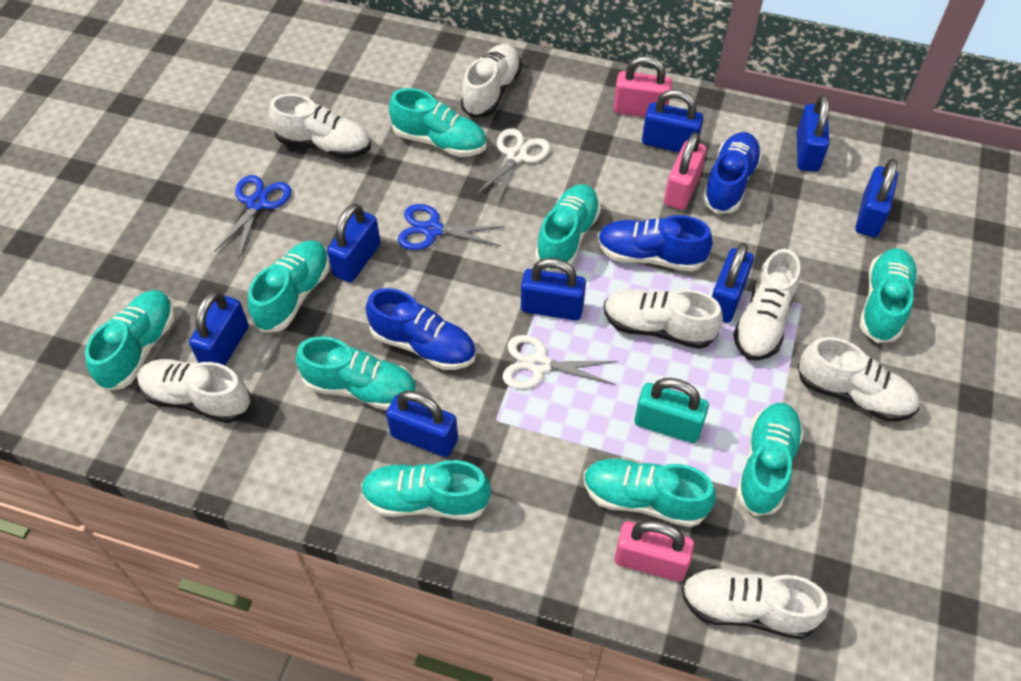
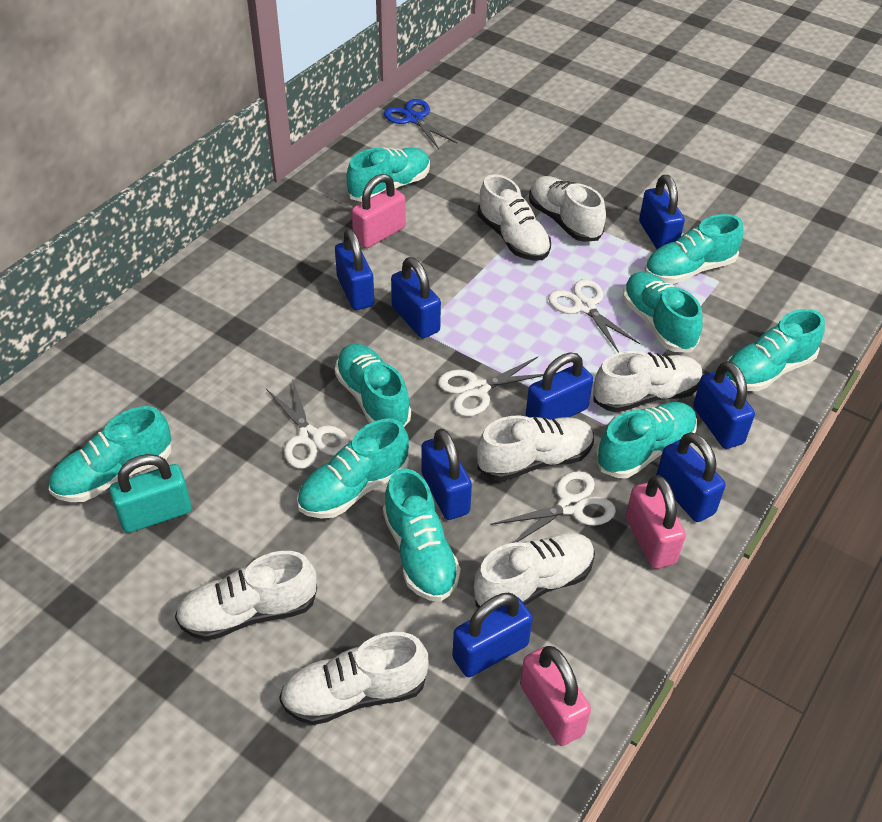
blue scissors: 2 -> 1
blue shoe: 3 -> 0
white scissors: 2 -> 4

